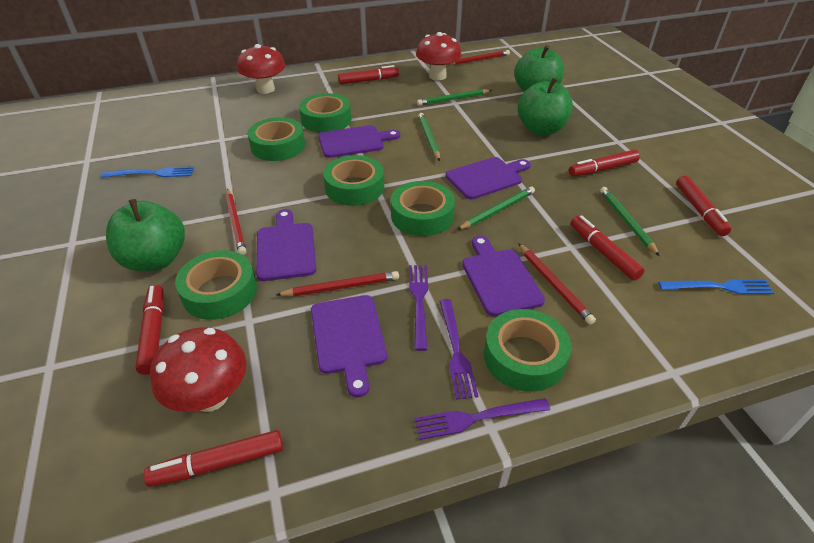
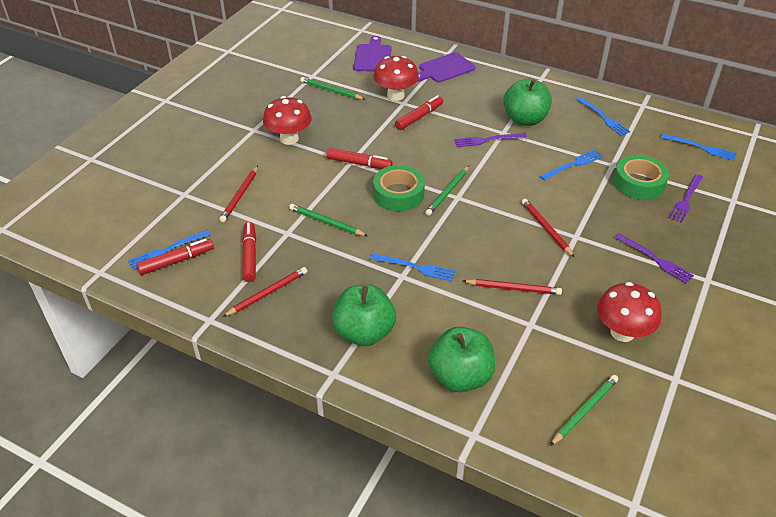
blue fork: 2 -> 5
green tape: 6 -> 2
purple cutting board: 5 -> 2
red marker: 6 -> 4

